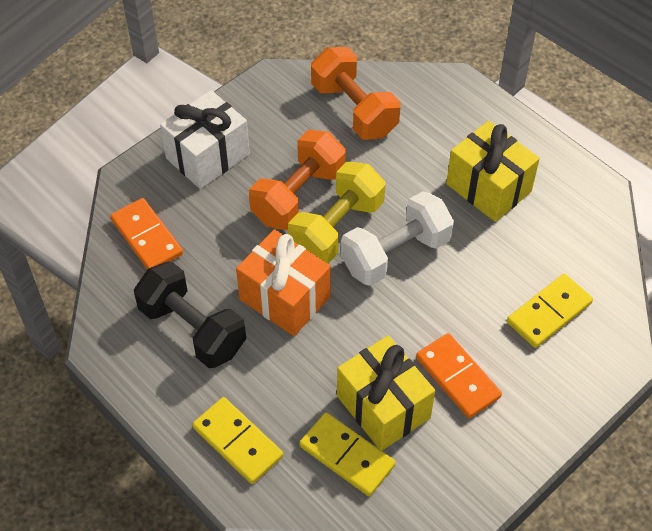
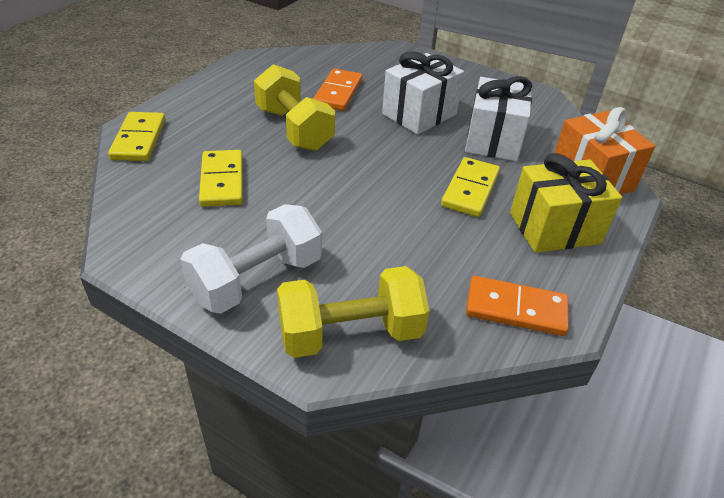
black dumbbell: 1 -> 0
orange dumbbell: 2 -> 0
white gift: 1 -> 2
yellow dumbbell: 1 -> 2
yellow gift: 2 -> 1

